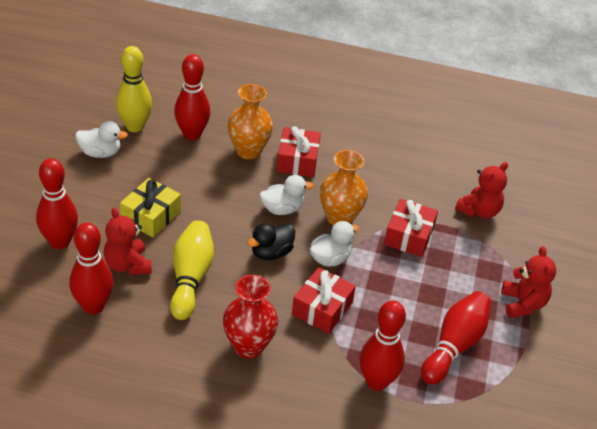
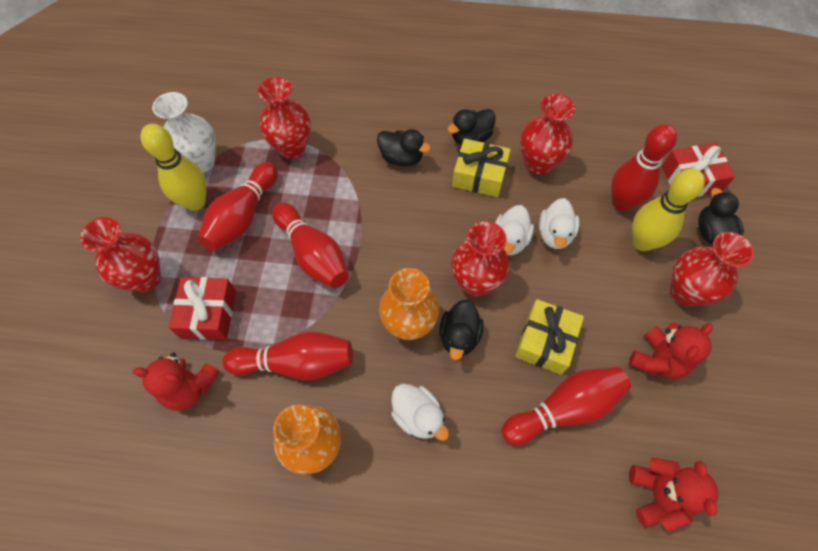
black duck: 1 -> 4
red gift: 3 -> 2
red vase: 1 -> 5
white vase: 0 -> 1
yellow gift: 1 -> 2

